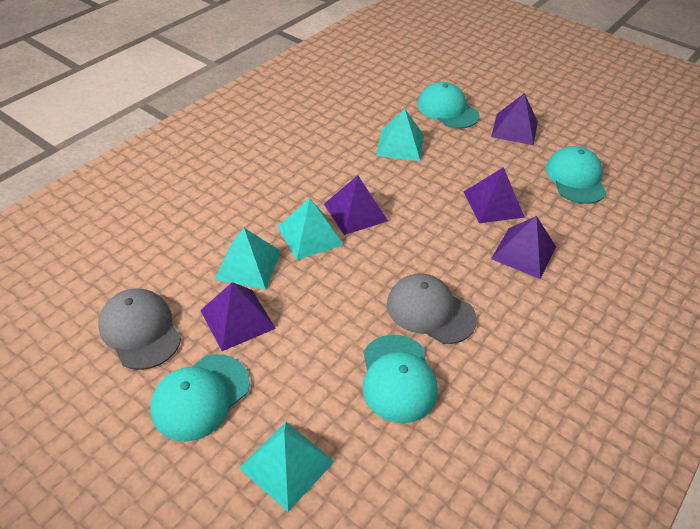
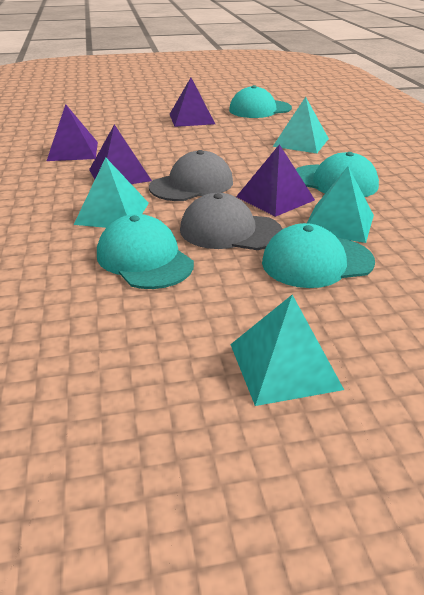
purple pyramid: 5 -> 4

